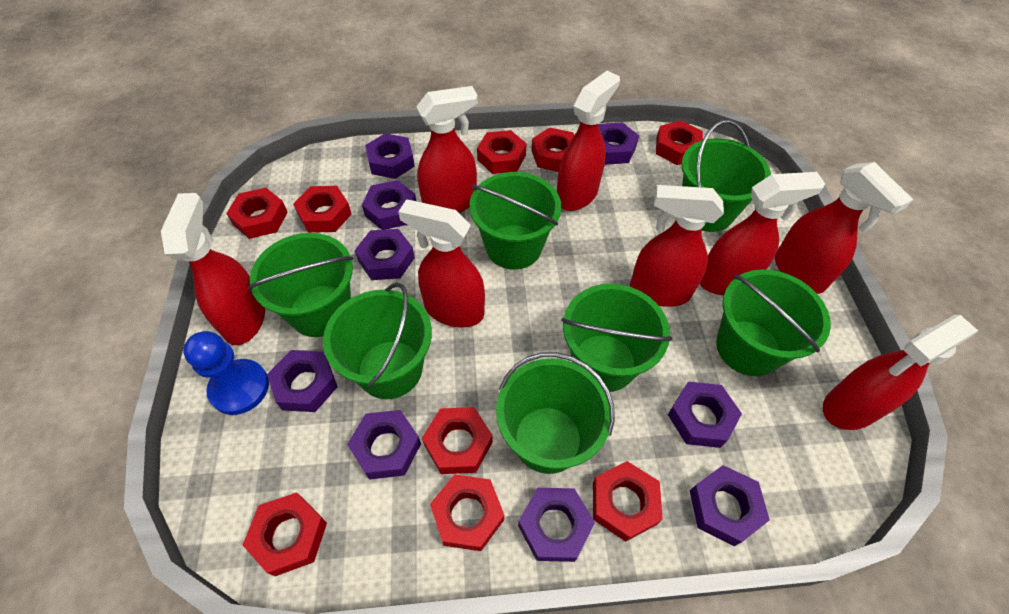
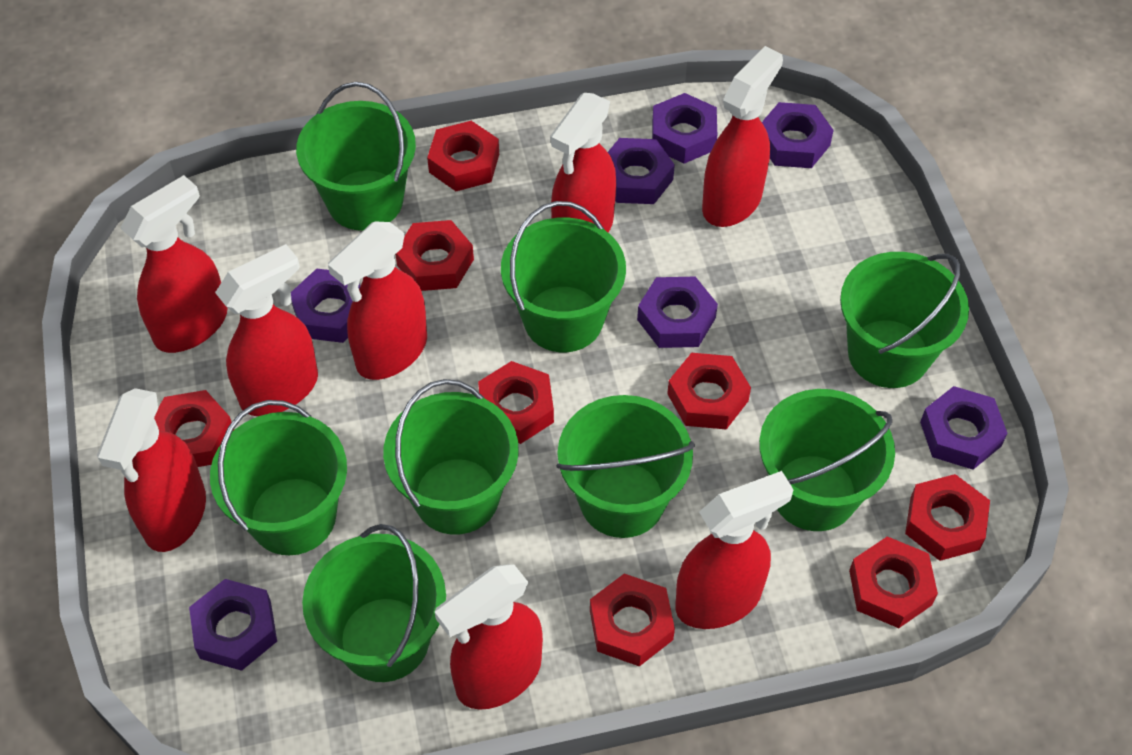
blue pawn: 1 -> 0
green bucket: 7 -> 8
purple nut: 9 -> 7
red nut: 9 -> 8

